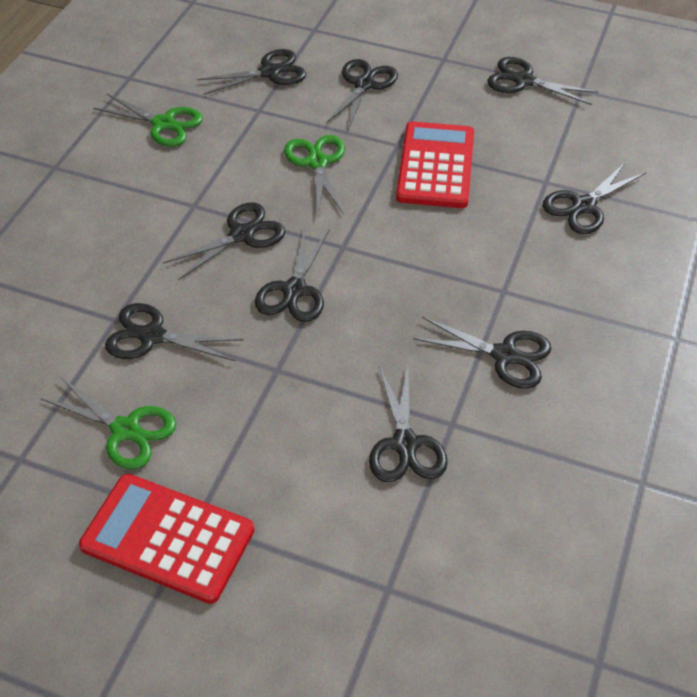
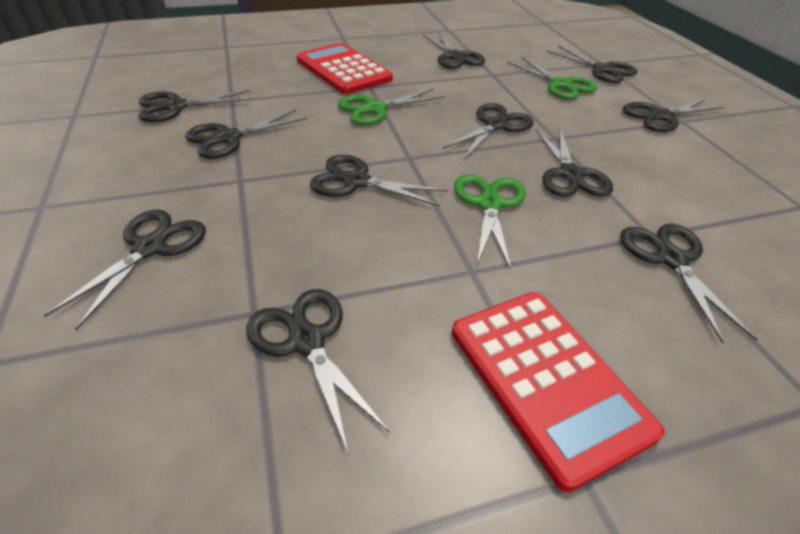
black scissors: 9 -> 11

